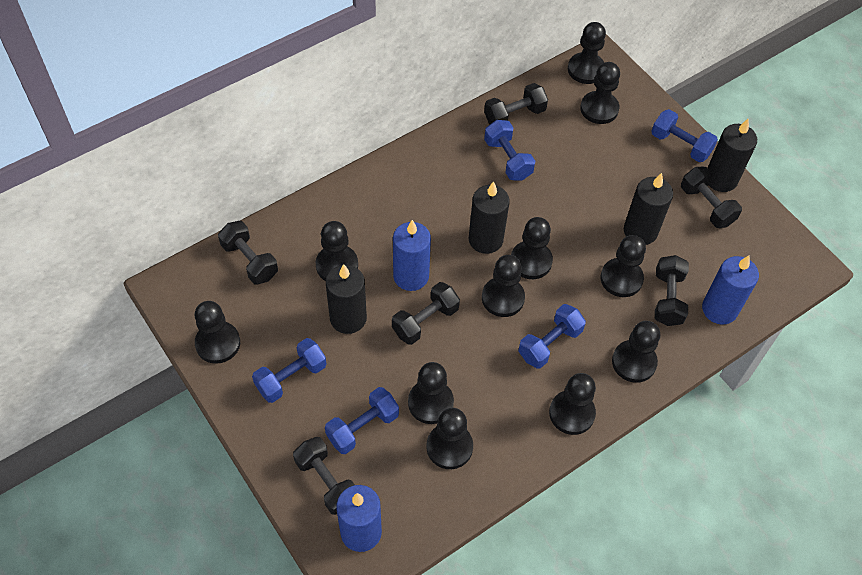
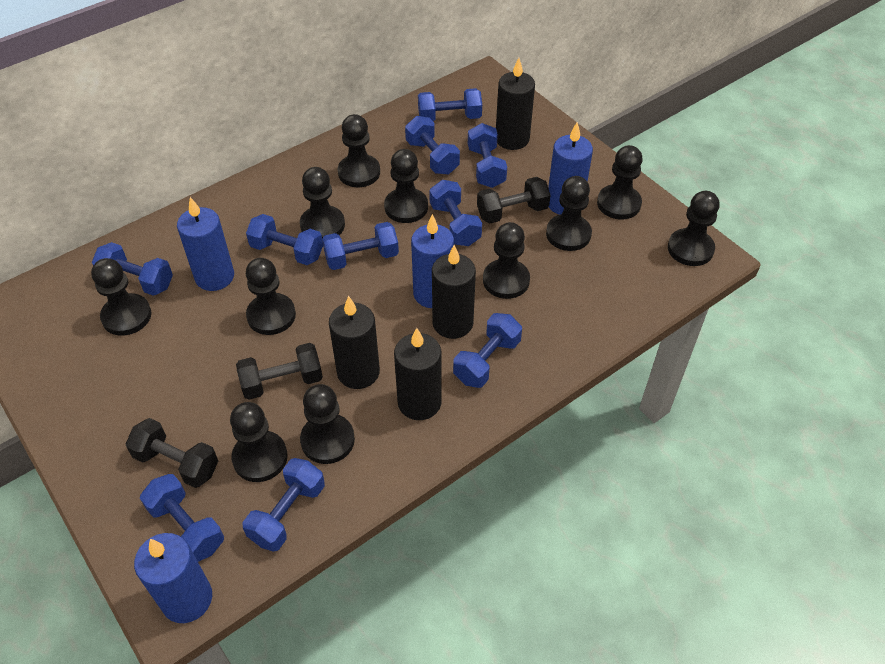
black dumbbell: 6 -> 3
blue candle: 3 -> 4
blue dumbbell: 5 -> 10

